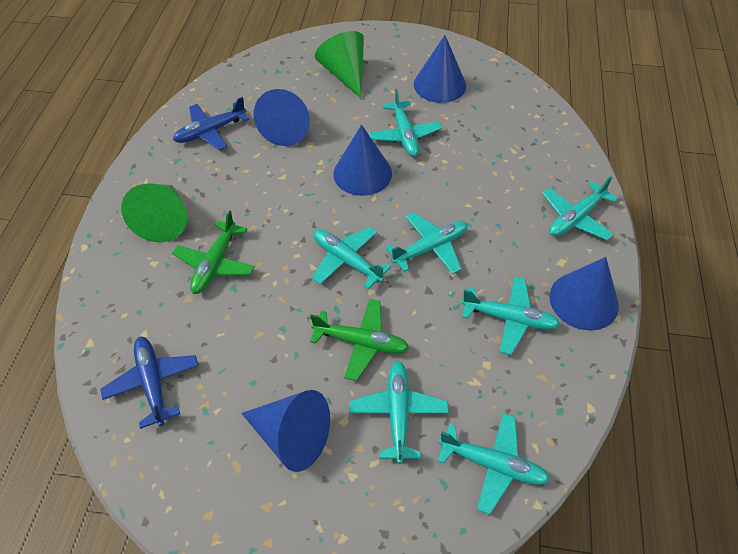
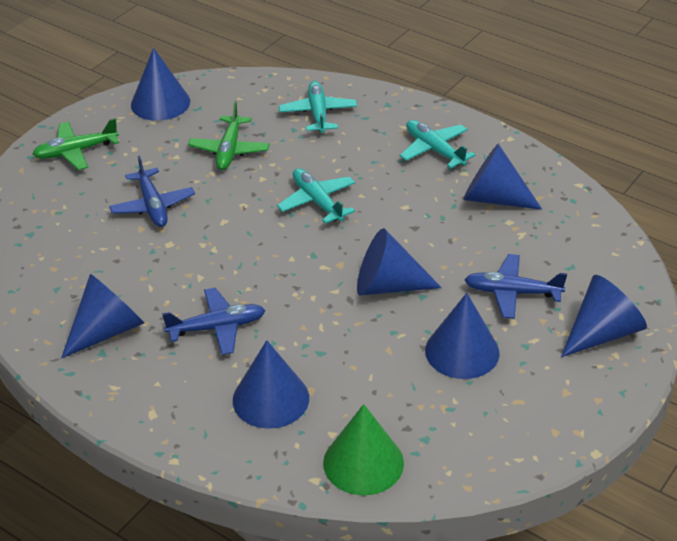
blue cone: 5 -> 7
blue plane: 2 -> 3
green cone: 2 -> 1
turquoise plane: 7 -> 3

